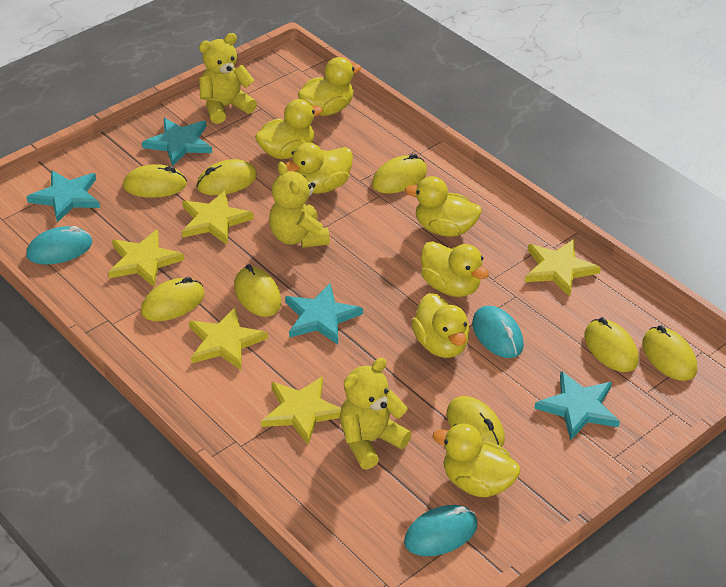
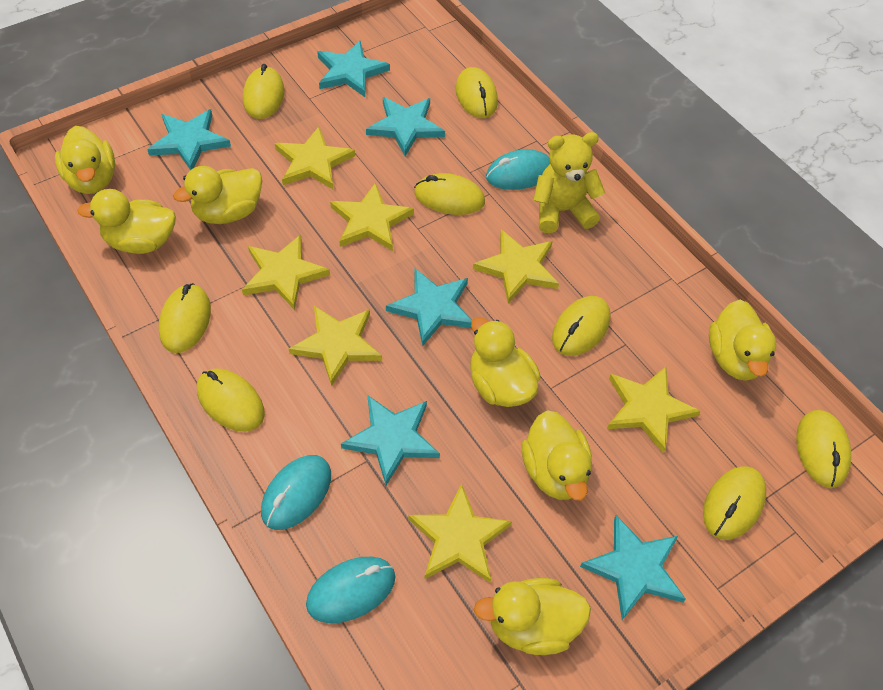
turquoise star: 4 -> 6
yellow star: 5 -> 7
yellow teddy bear: 3 -> 1

